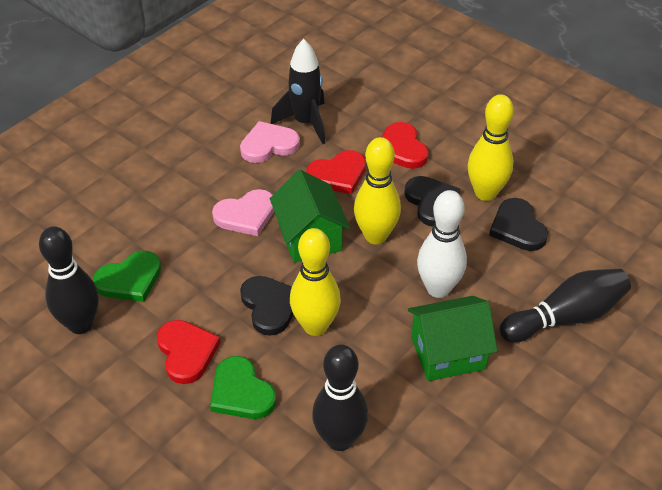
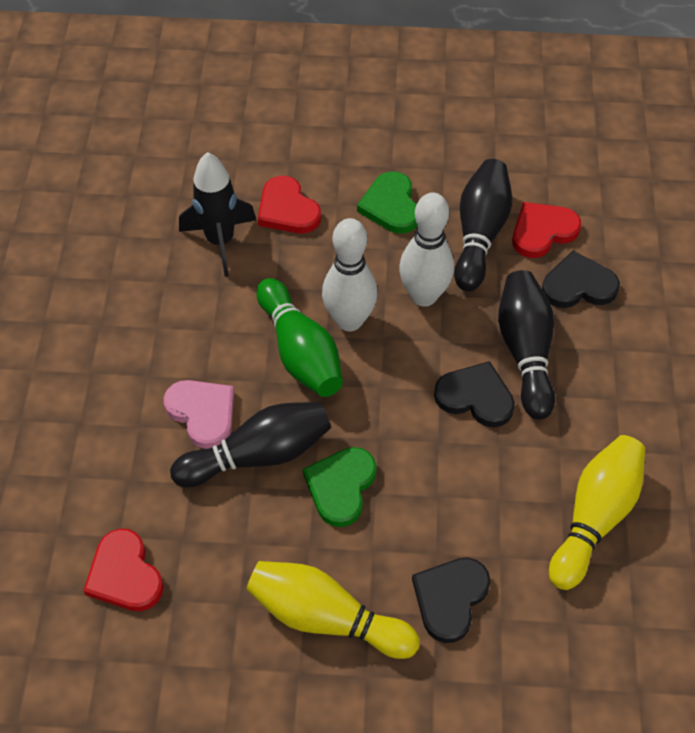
green bowling pin: 0 -> 1
green house: 2 -> 0
pink heart: 2 -> 1
white bowling pin: 1 -> 2
yellow bowling pin: 3 -> 2

